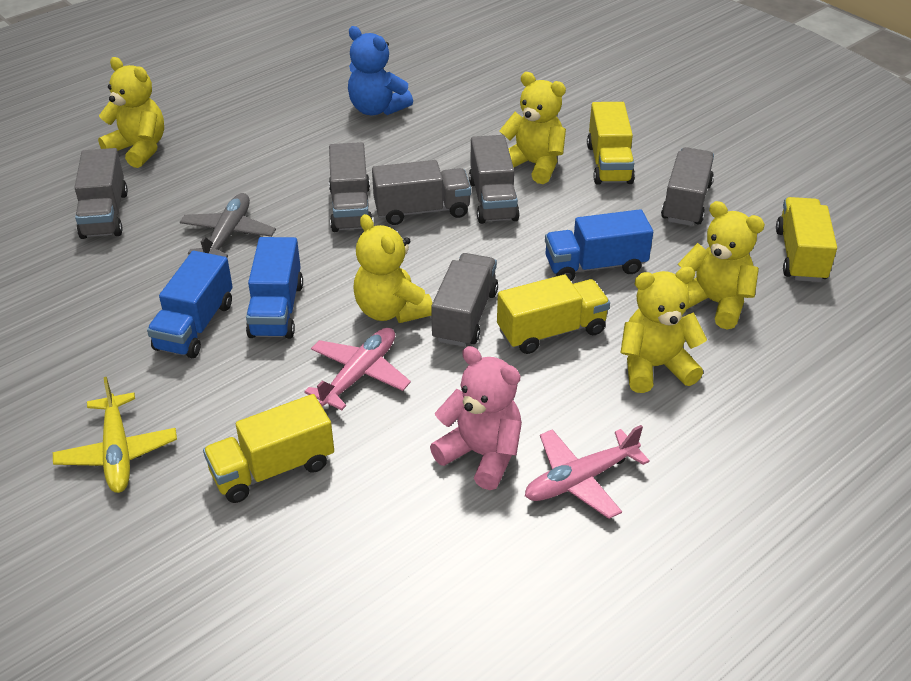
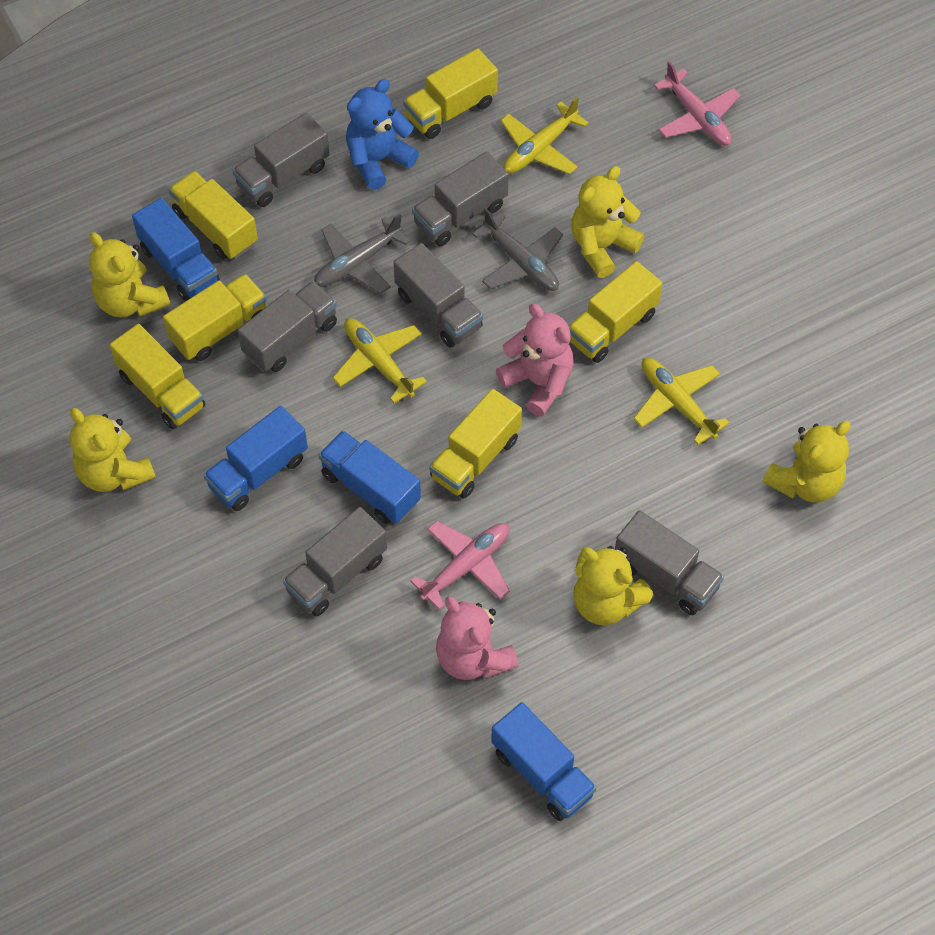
blue truck: 3 -> 4
grey plane: 1 -> 2
pink teddy bear: 1 -> 2
yellow plane: 1 -> 3
yellow truck: 4 -> 6

